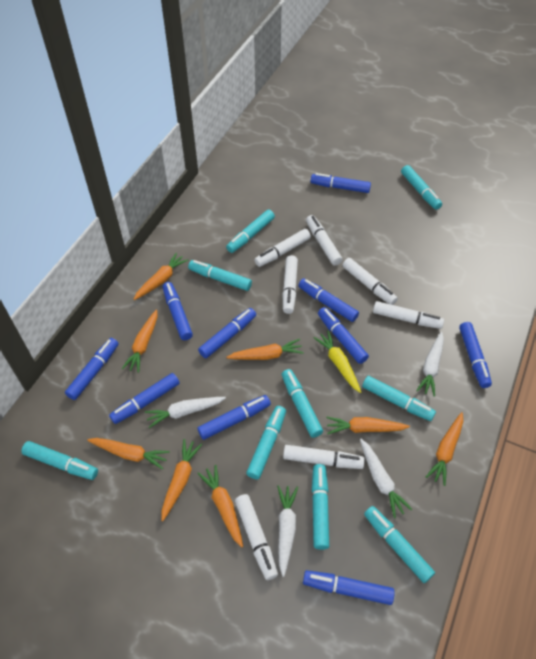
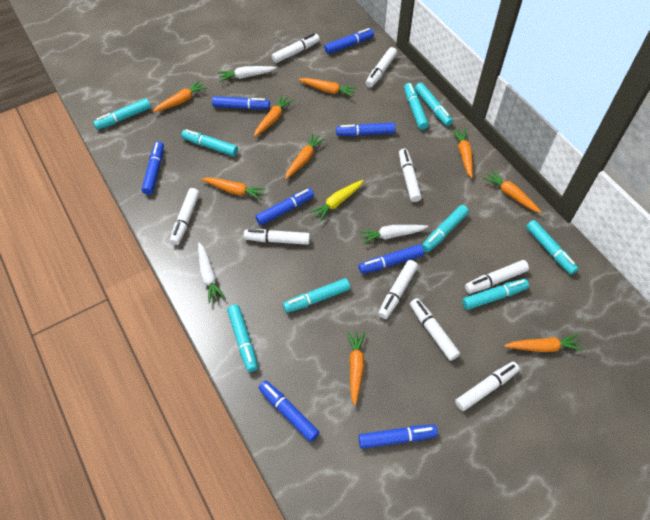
blue marker: 10 -> 8
orange carrot: 8 -> 9
white carrot: 4 -> 3
white marker: 7 -> 9

